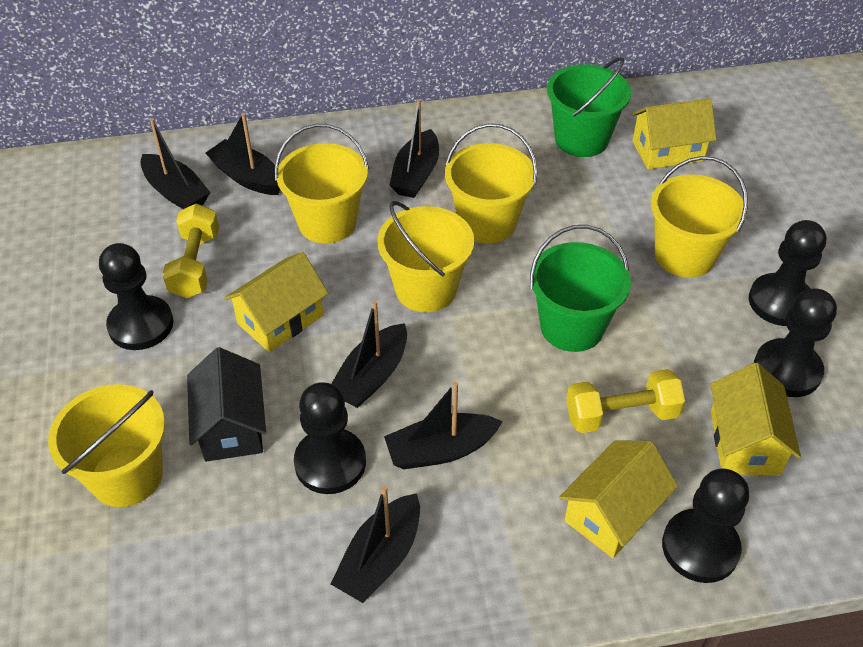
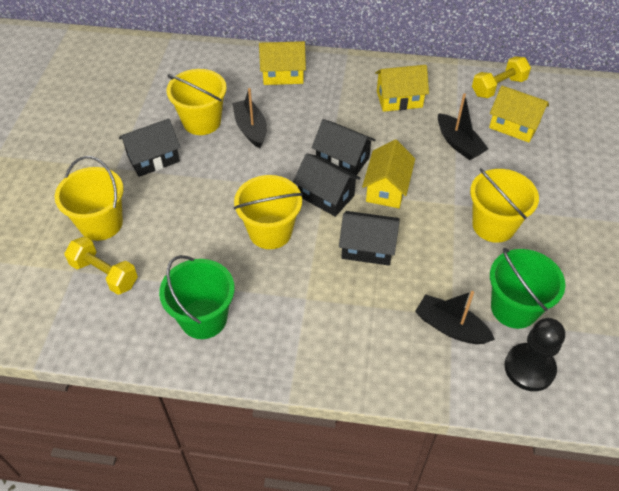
black boat: 6 -> 3
black house: 1 -> 4
black pawn: 5 -> 1
yellow bucket: 5 -> 4

